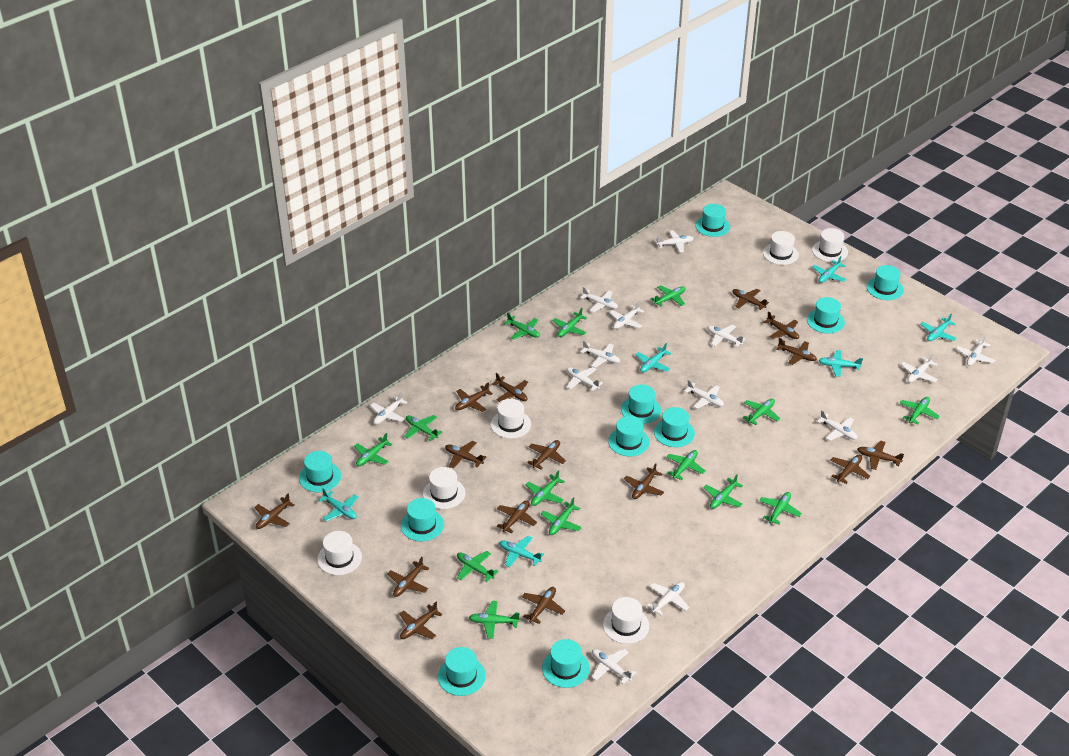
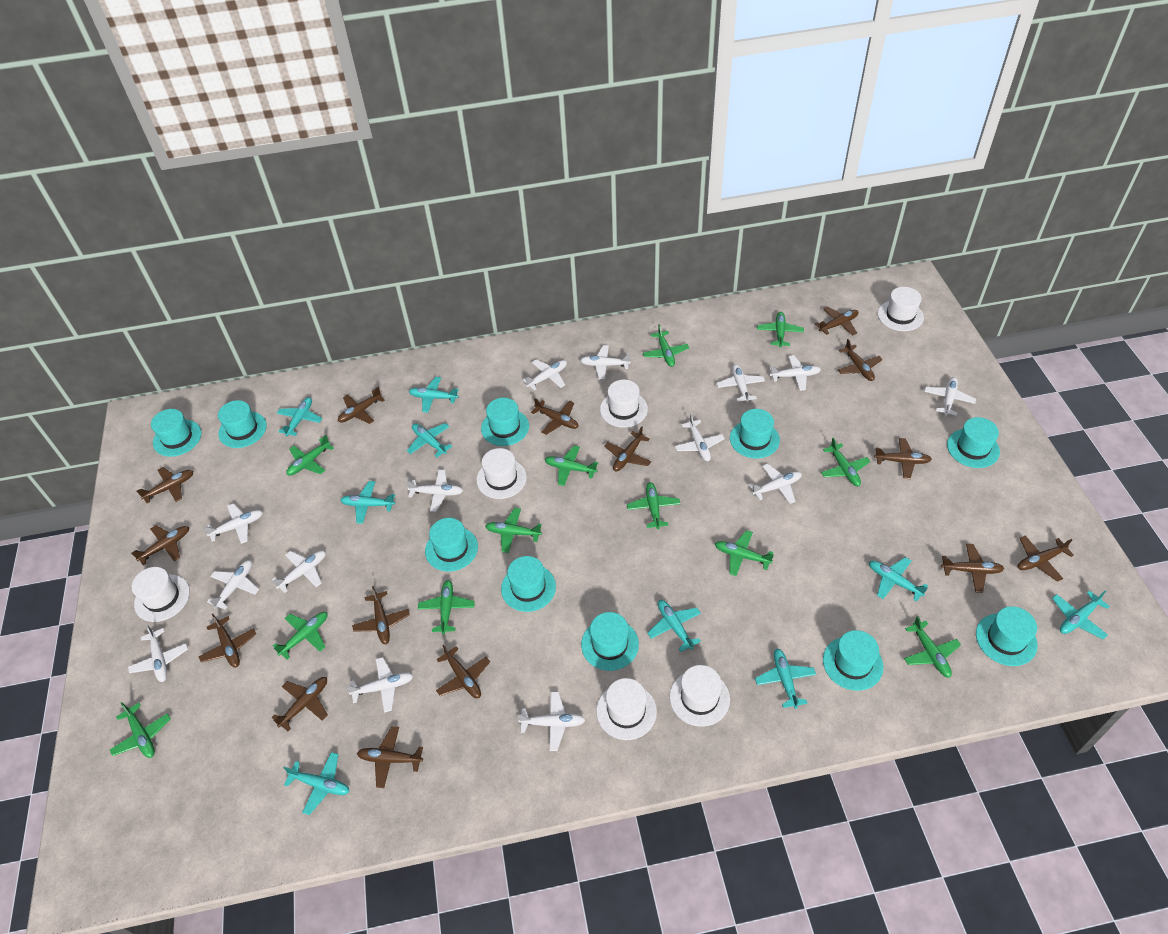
green plane: 14 -> 12
turquoise plane: 6 -> 9
white plane: 13 -> 14

